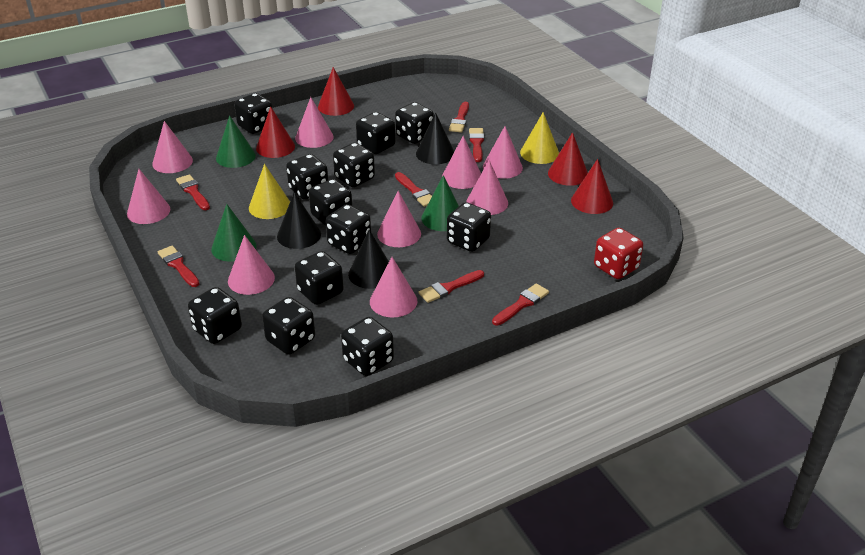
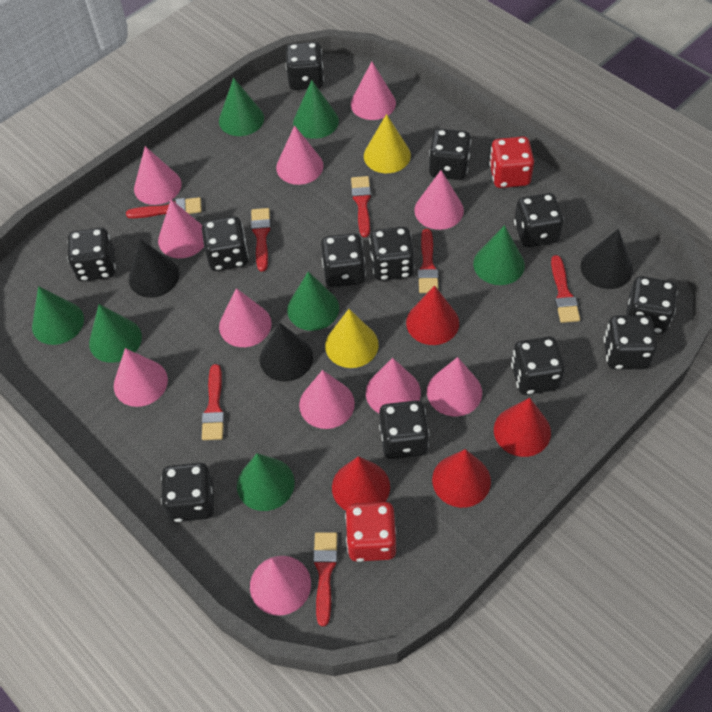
green cone: 3 -> 7
pink cone: 9 -> 11
red dice: 1 -> 2

